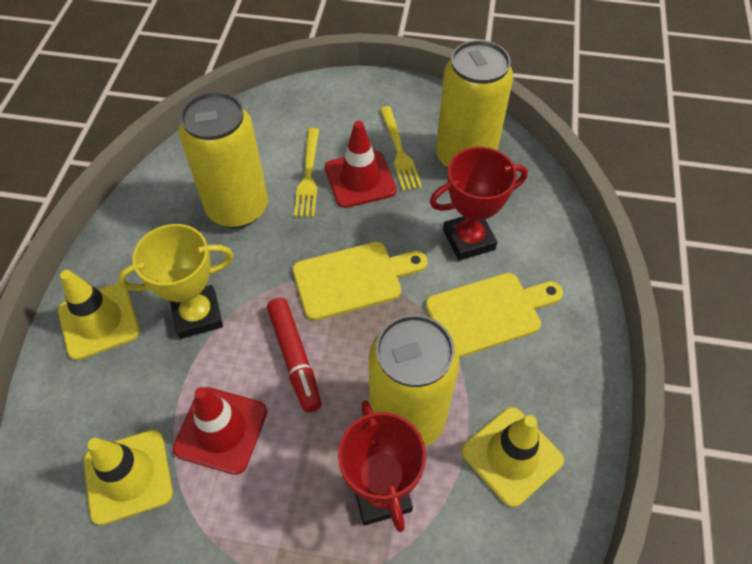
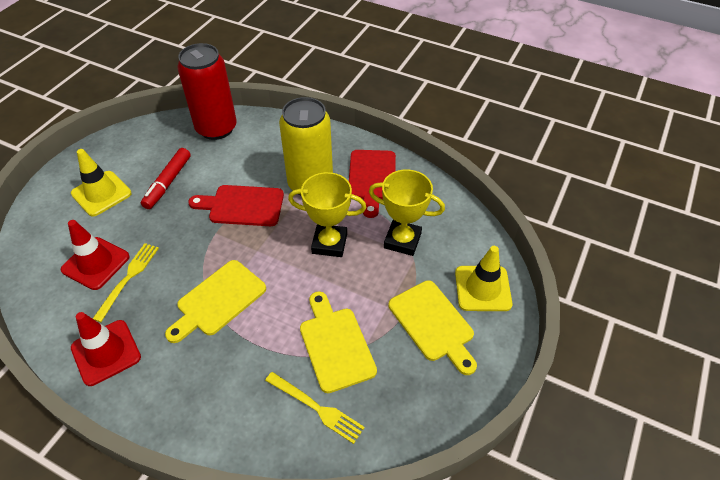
red can: 0 -> 1
red cutting board: 0 -> 2
red trophy: 2 -> 0
yellow can: 3 -> 1
yellow cutting board: 2 -> 3
yellow traffic cone: 3 -> 2
yellow trophy: 1 -> 2

